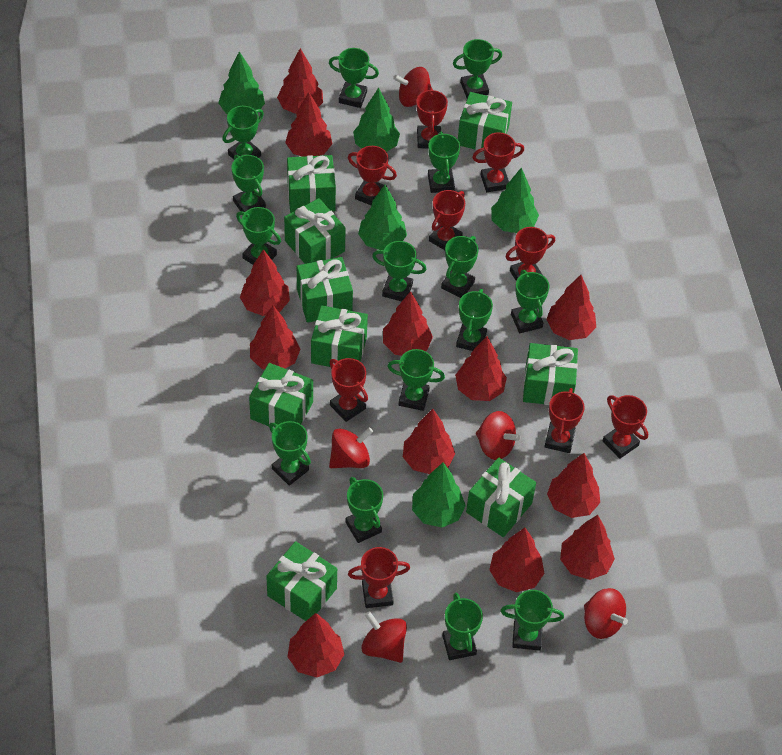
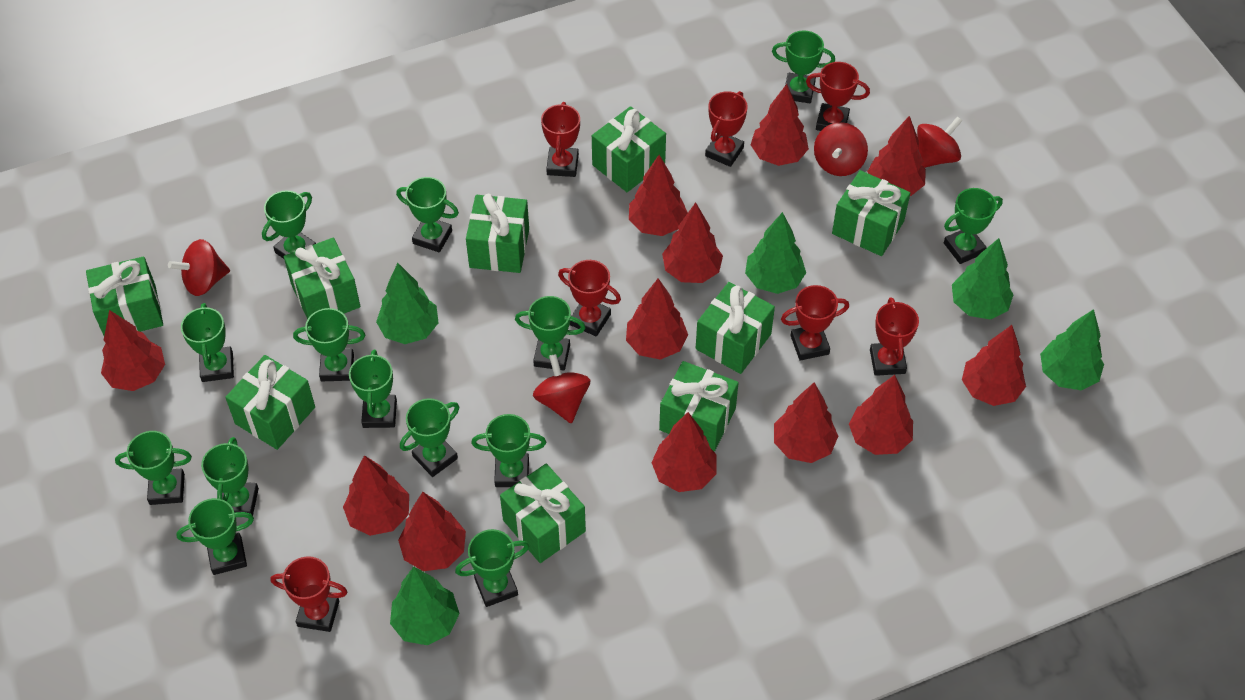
green trophy: 15 -> 14
red spinning top: 5 -> 4
red trophy: 9 -> 7

